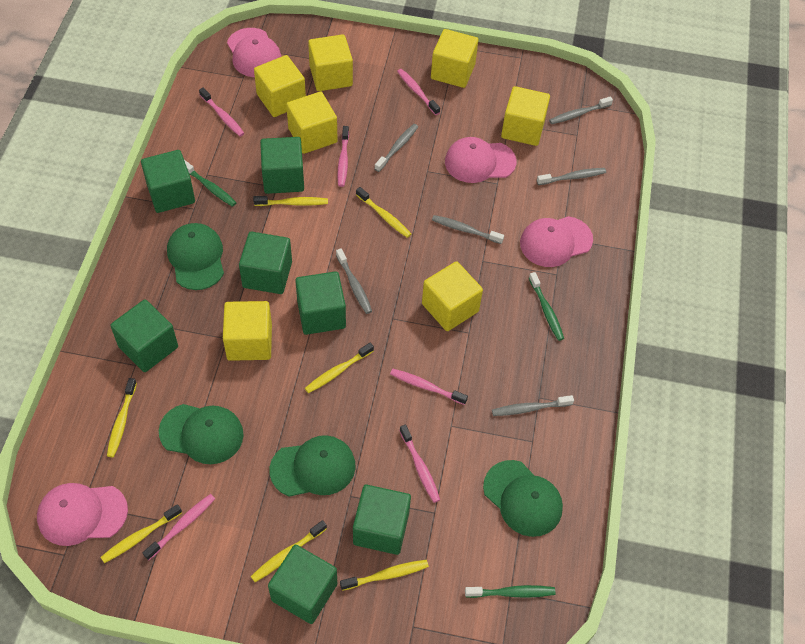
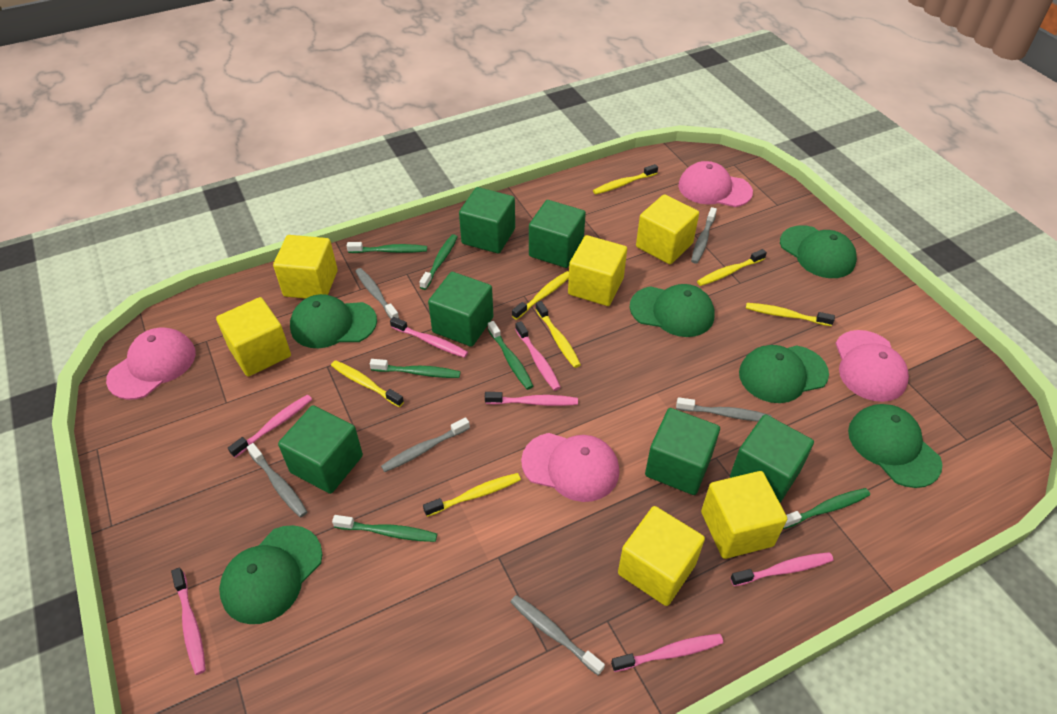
green cap: 4 -> 6
green cube: 7 -> 6
green toothbrush: 3 -> 6
pink toothbrush: 6 -> 7
yellow cube: 7 -> 6

